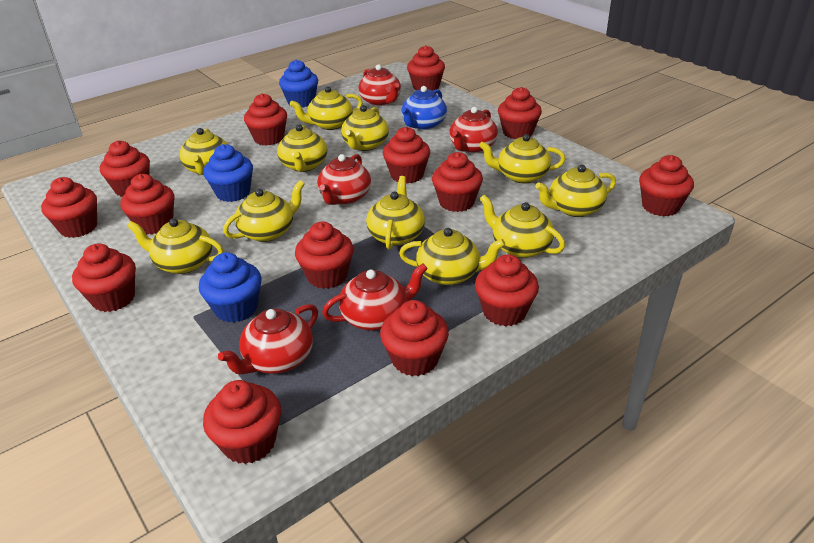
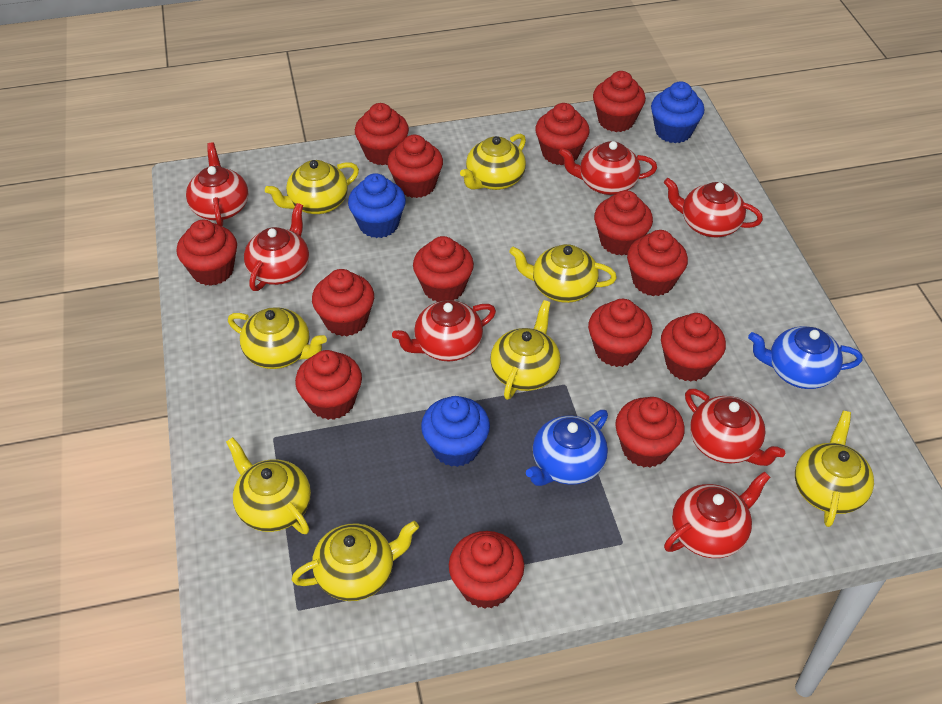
blue teapot: 1 -> 2
red teapot: 5 -> 7
yellow teapot: 11 -> 8

